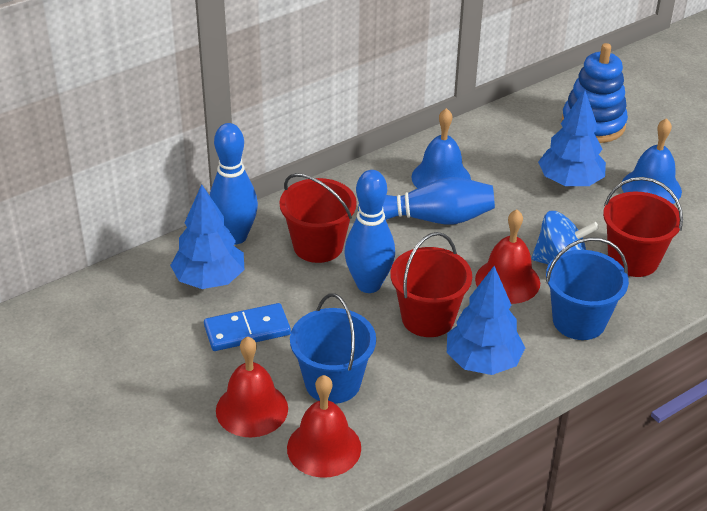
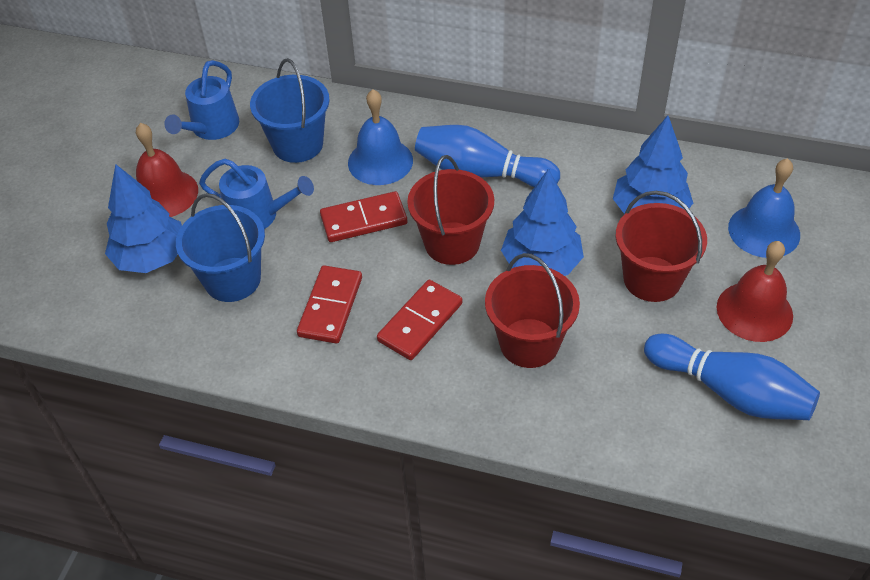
blue bowling pin: 3 -> 2
blue domino: 1 -> 0
blue spinning top: 1 -> 0
blue stacking toy: 1 -> 0
blue watering can: 0 -> 2
red bell: 3 -> 2
red domino: 0 -> 3

